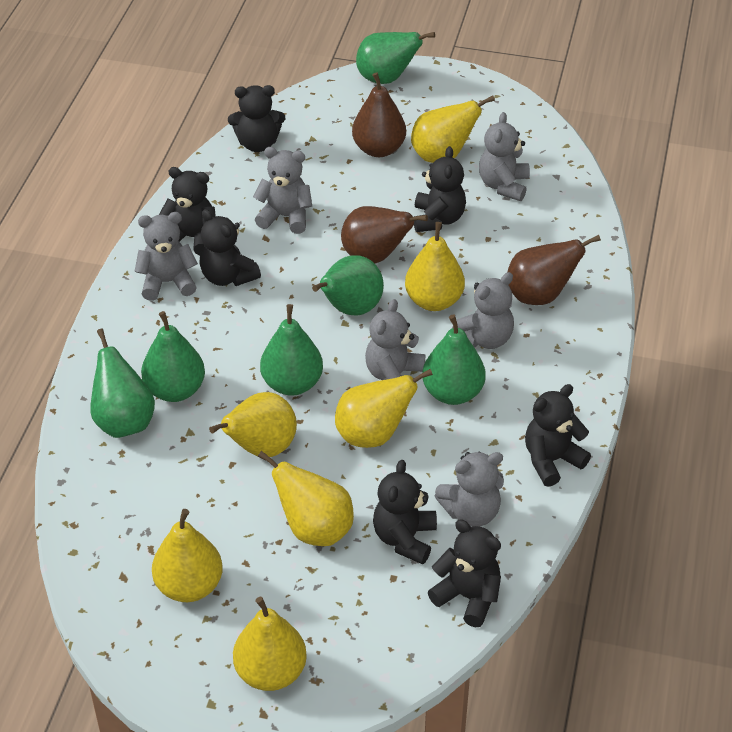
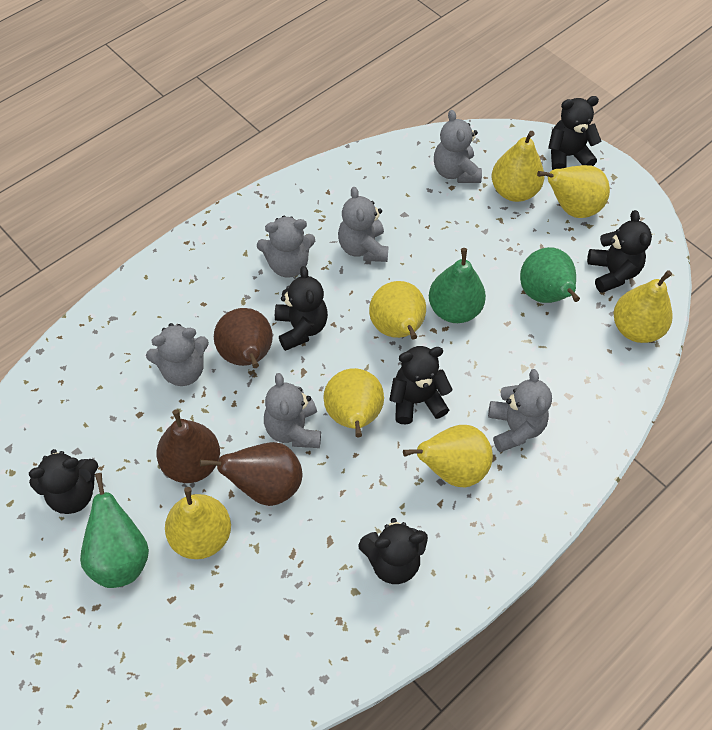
black teddy bear: 7 -> 6
green pear: 6 -> 3

